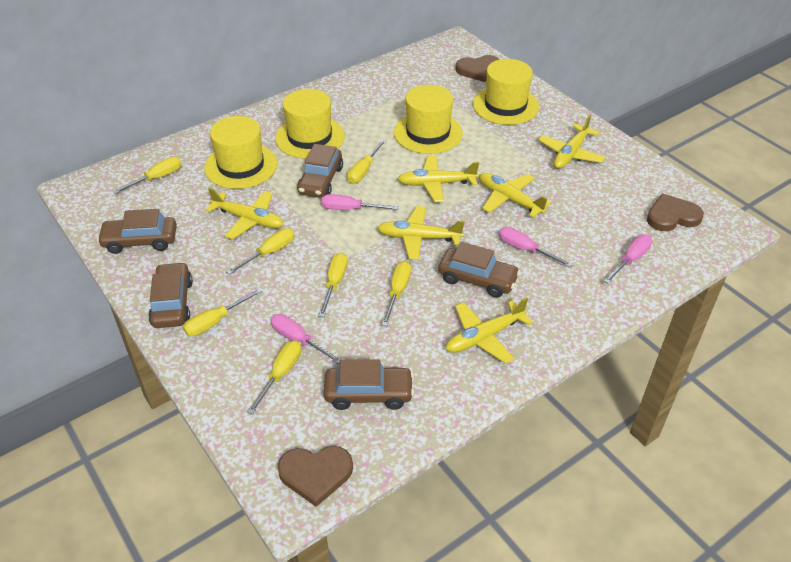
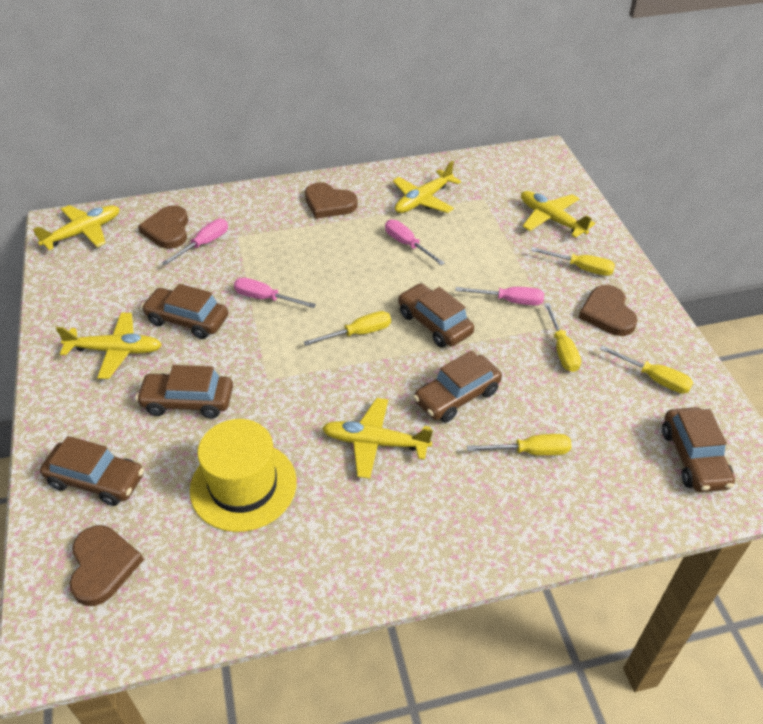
brown car: 5 -> 6
brown heart: 3 -> 4
yellow hat: 4 -> 1
yellow plane: 6 -> 5
yellow screwdriver: 7 -> 5

